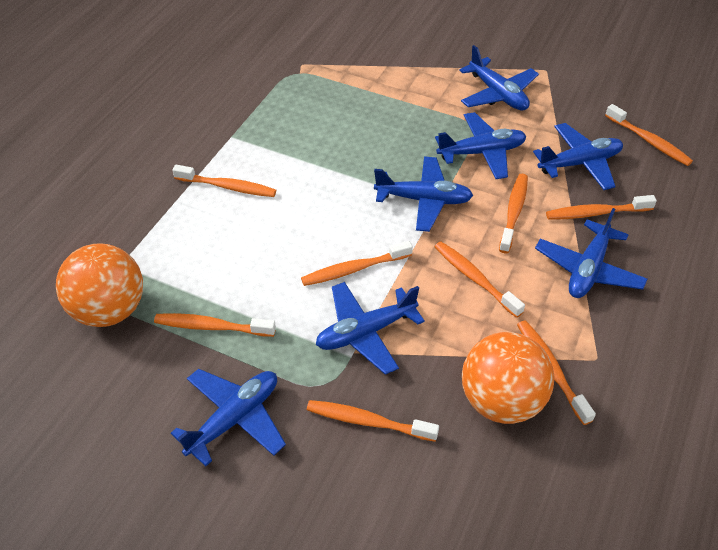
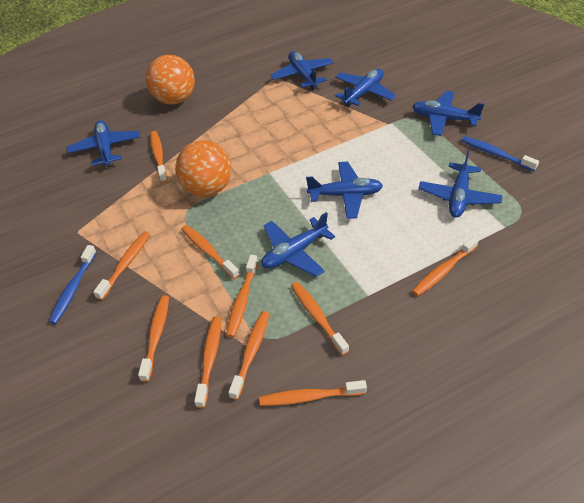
blue toothbrush: 0 -> 2
orange toothbrush: 9 -> 10

